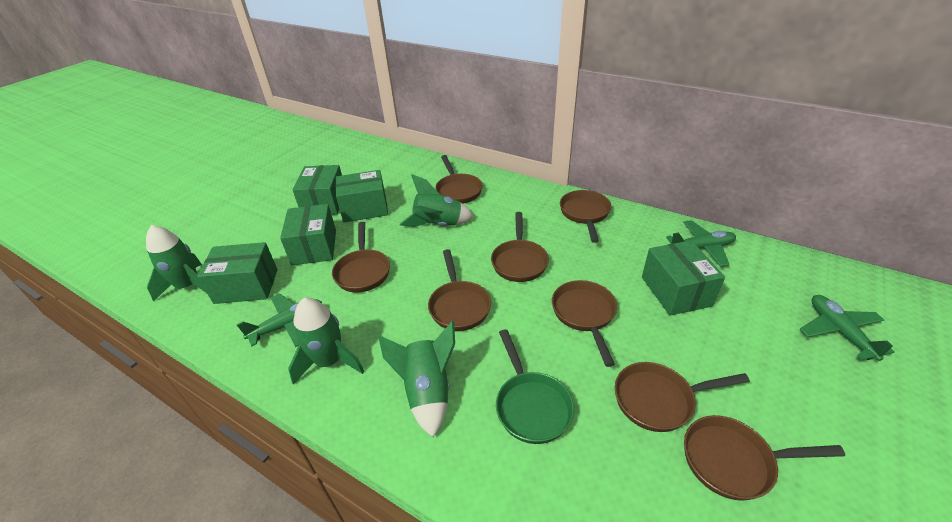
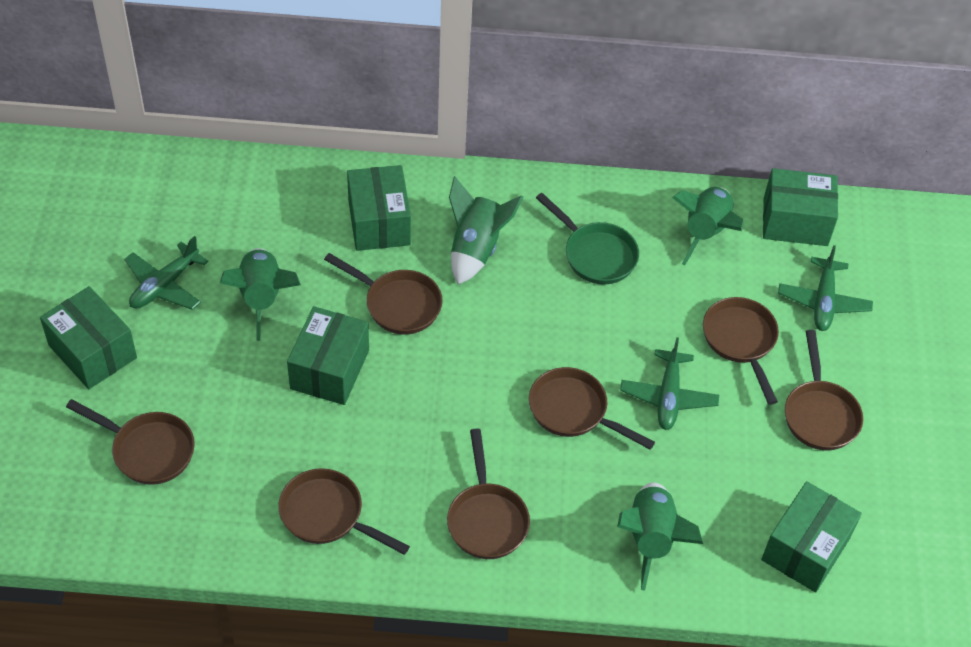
brown pan: 8 -> 7

